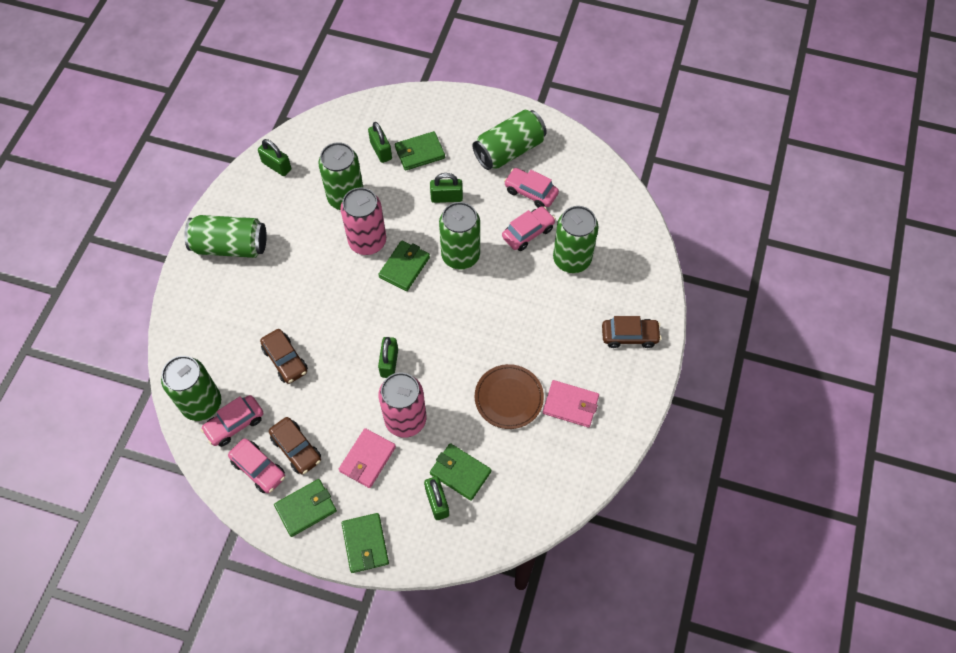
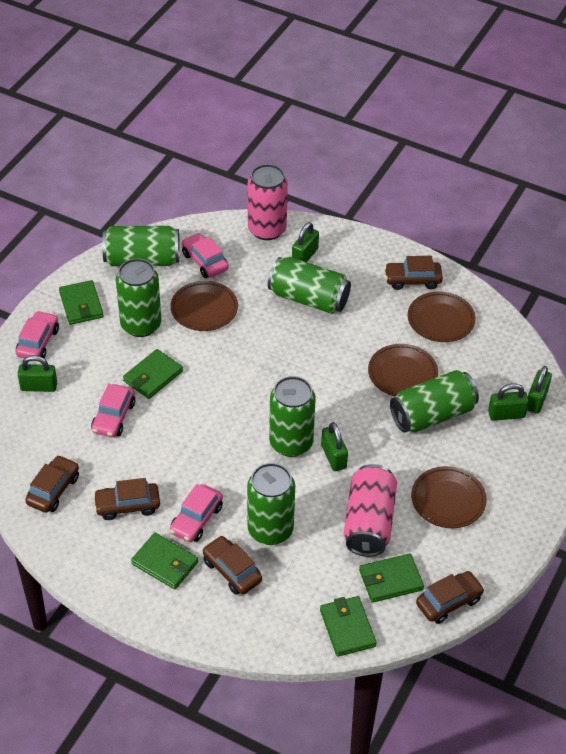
brown car: 3 -> 5
brown plate: 1 -> 4
pink wallet: 2 -> 0

